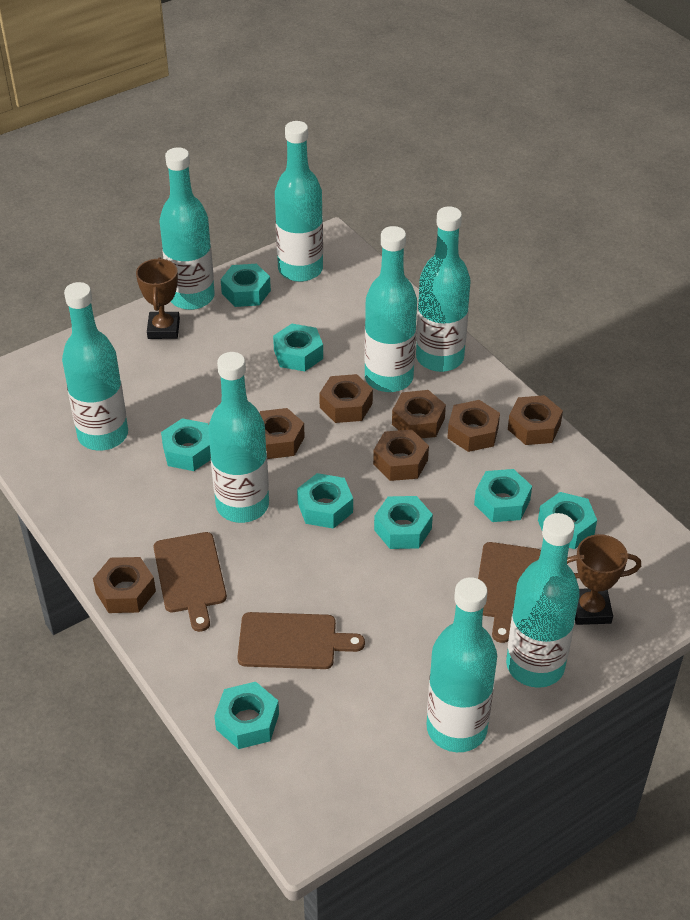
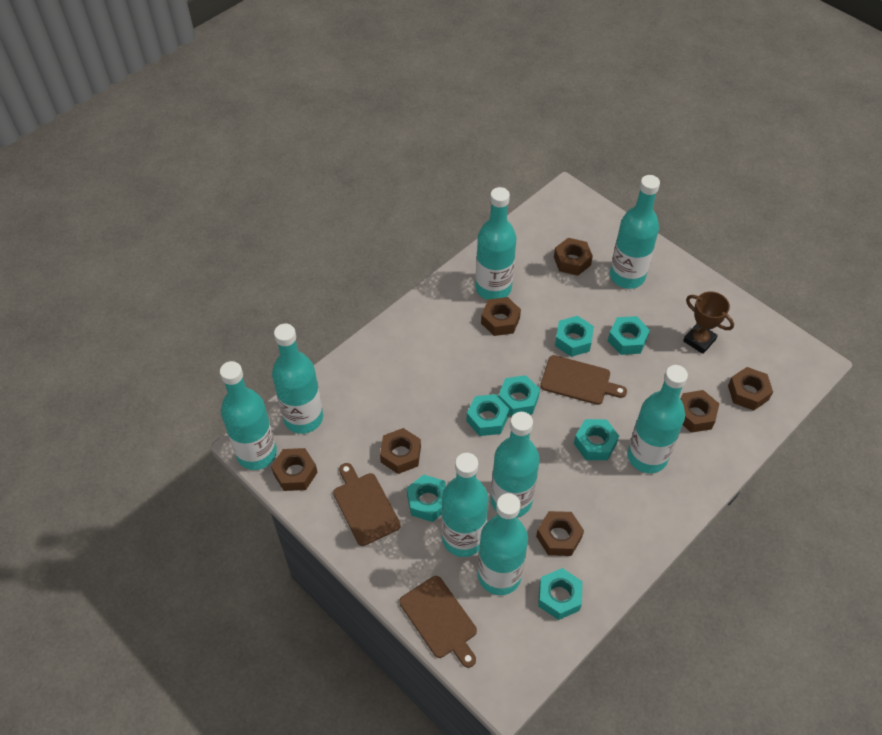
brown trophy: 2 -> 1
turquoise nut: 8 -> 7

